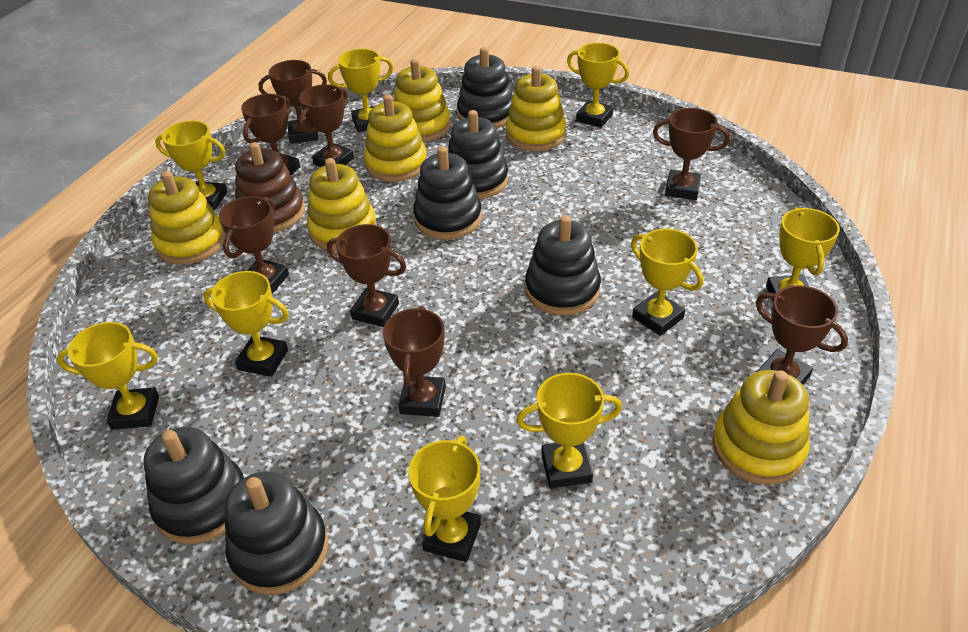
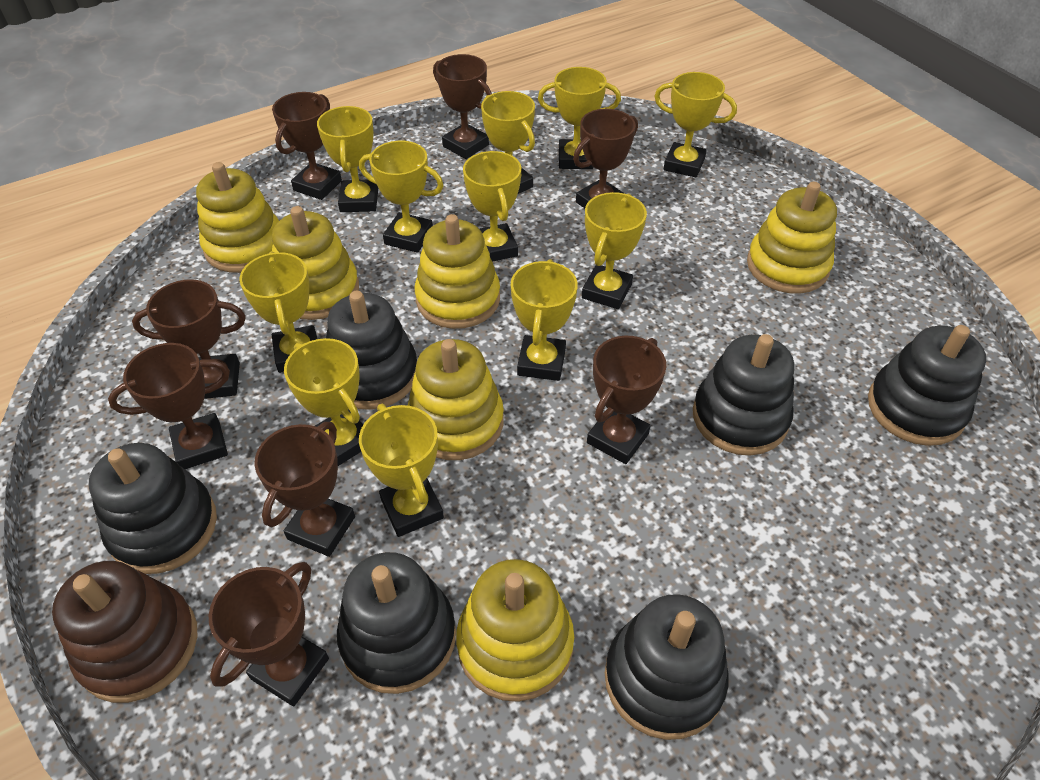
yellow trophy: 9 -> 11

